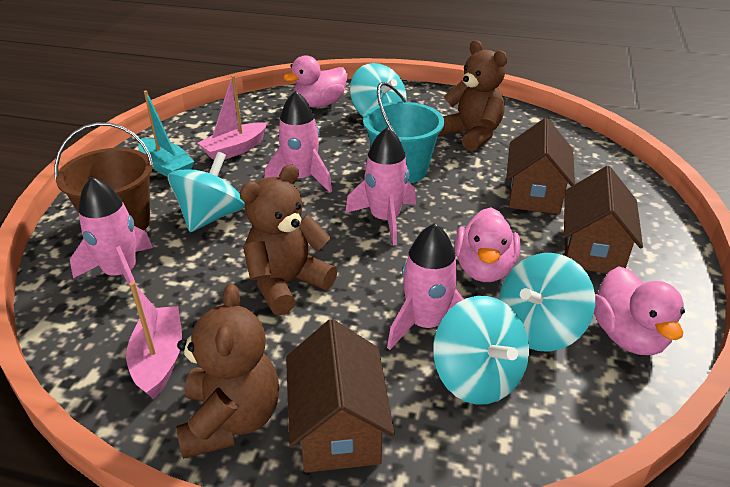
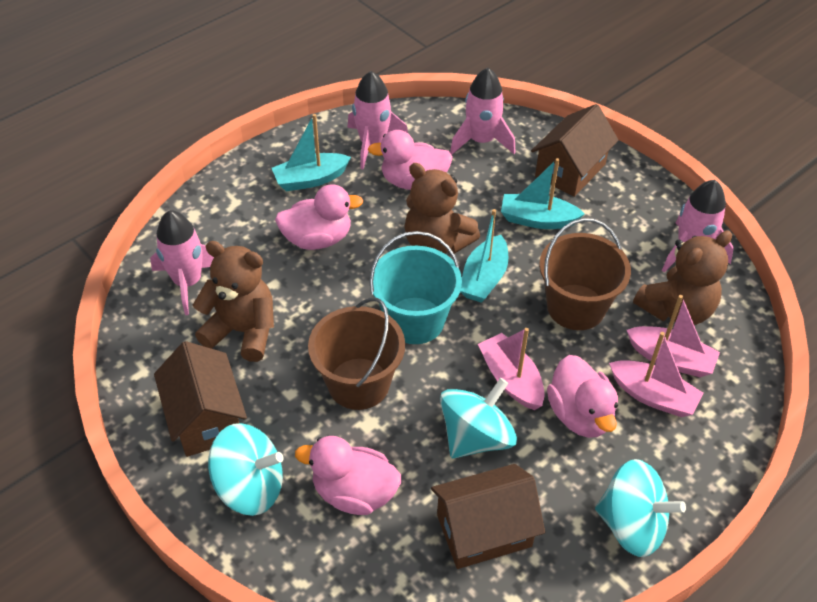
brown bucket: 1 -> 2
pink boat: 2 -> 3
pink duck: 3 -> 4
turquoise boat: 1 -> 3
turquoise spinning top: 4 -> 3

